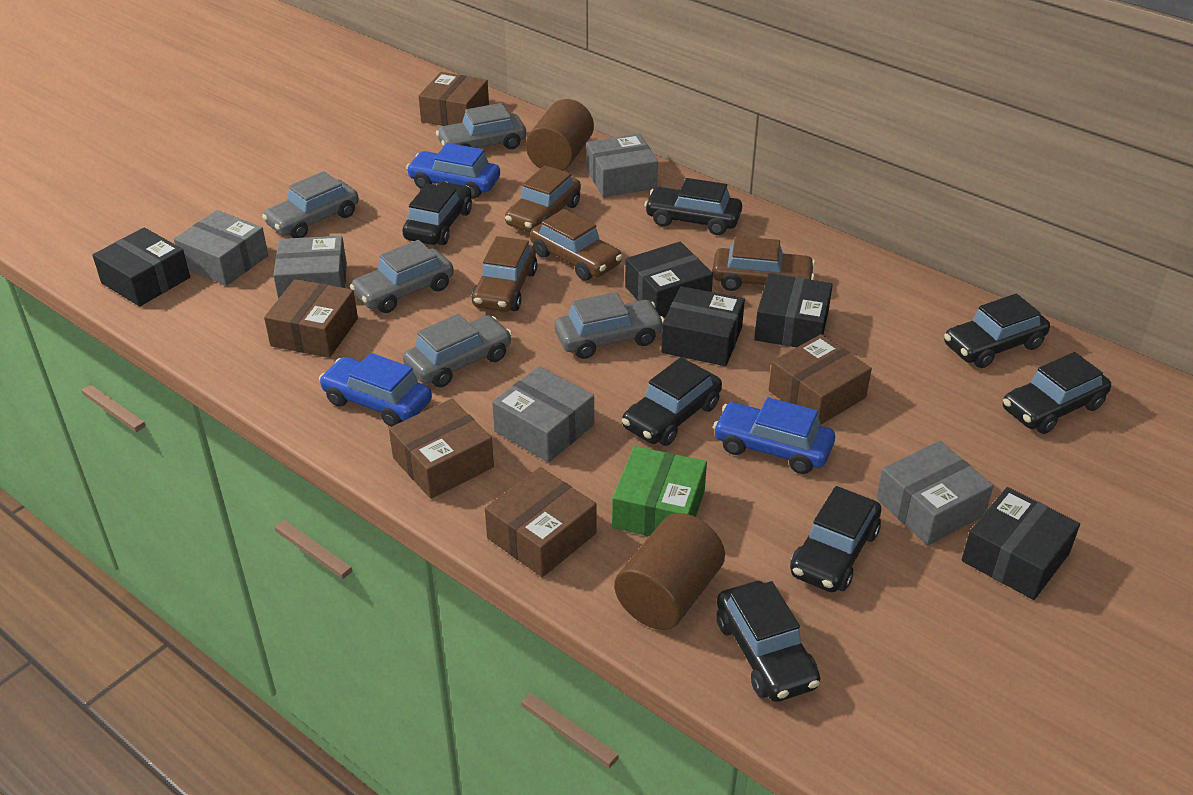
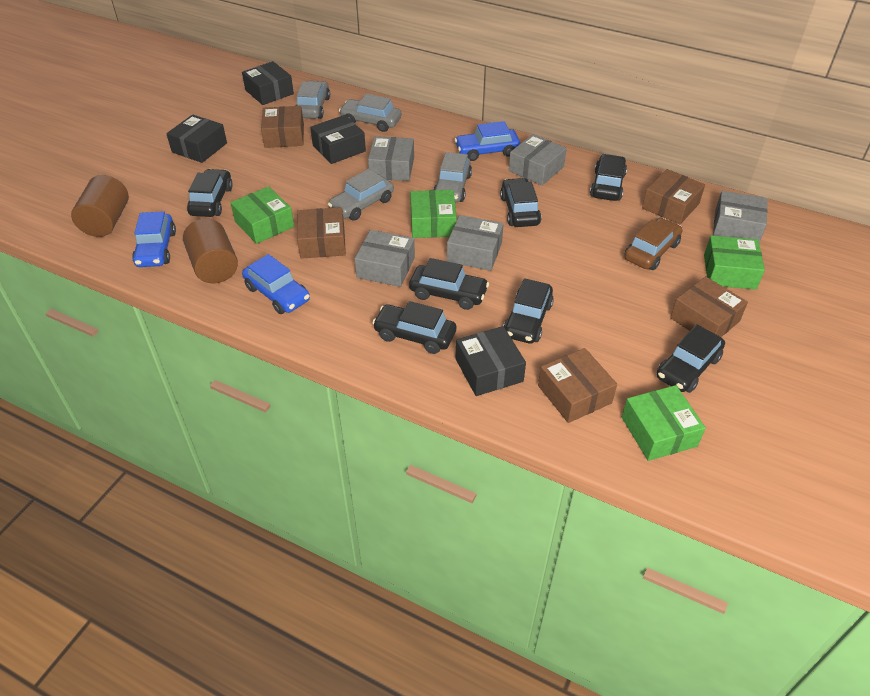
black box: 5 -> 4
brown car: 4 -> 1
green box: 1 -> 4
grey car: 5 -> 4

